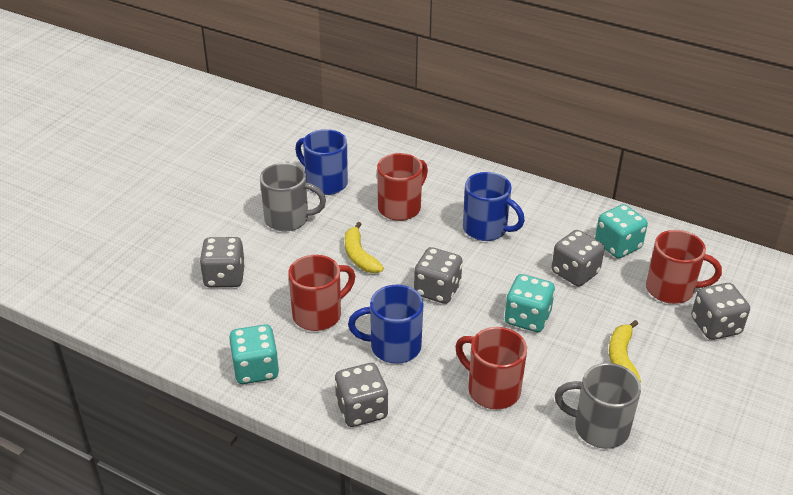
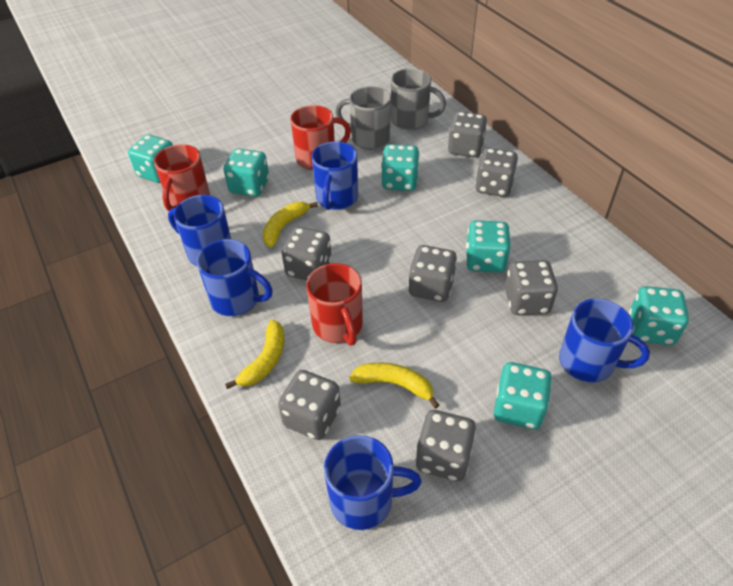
blue mug: 3 -> 5
grey dice: 5 -> 7
red mug: 4 -> 3
turquoise dice: 3 -> 6
yellow banana: 2 -> 3

